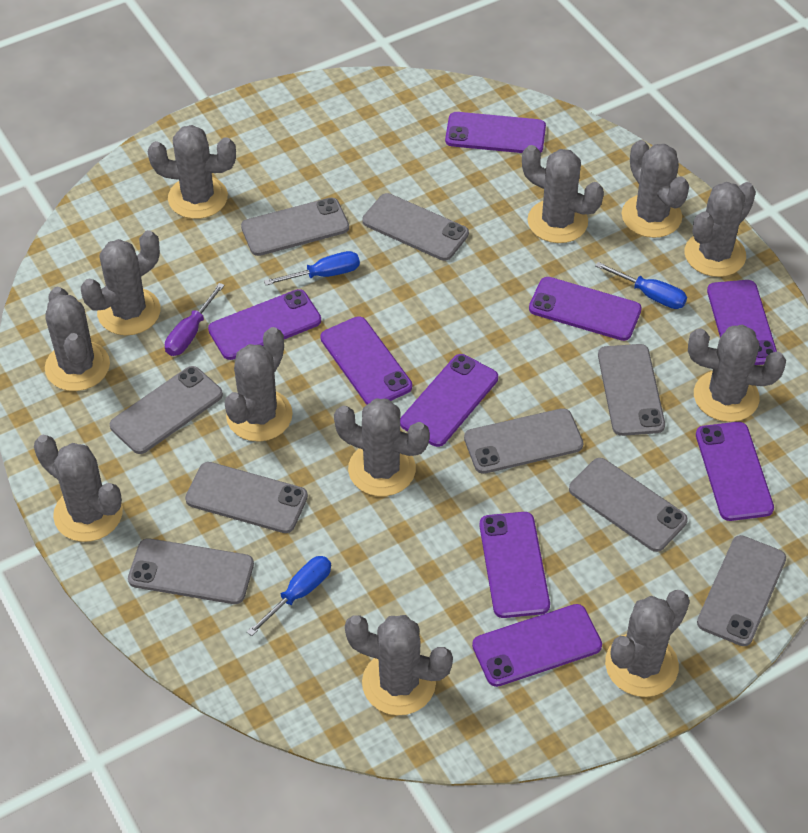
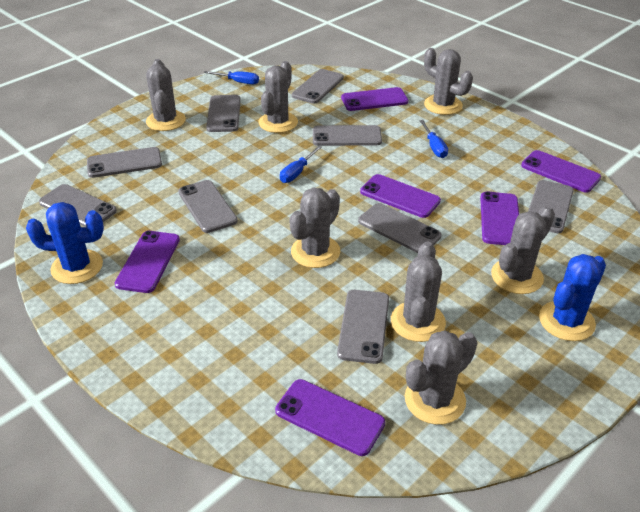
blue cactus: 0 -> 2
grey cactus: 12 -> 7
purple phone: 9 -> 6
purple screwdriver: 1 -> 0

